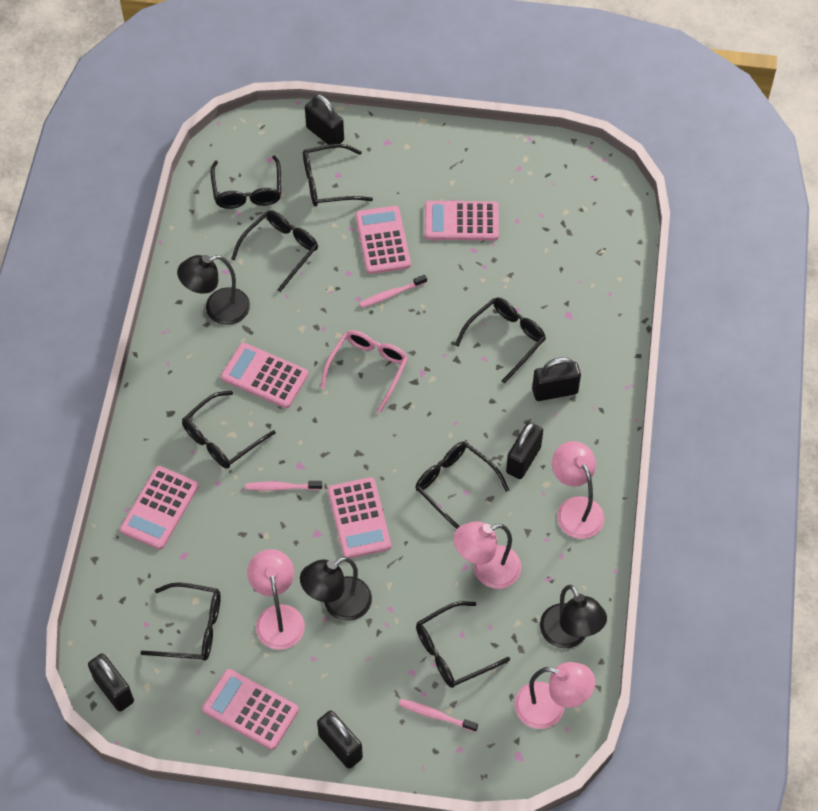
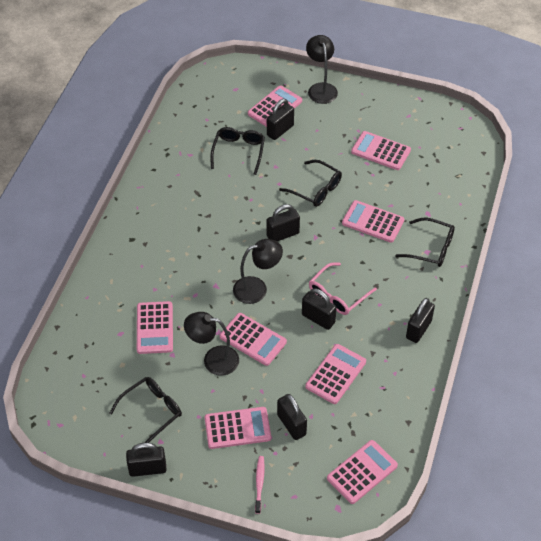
black glasses: 8 -> 4
black padlock: 5 -> 6
pink calculator: 6 -> 8
pink lamp: 4 -> 0
pink toothbrush: 3 -> 1

